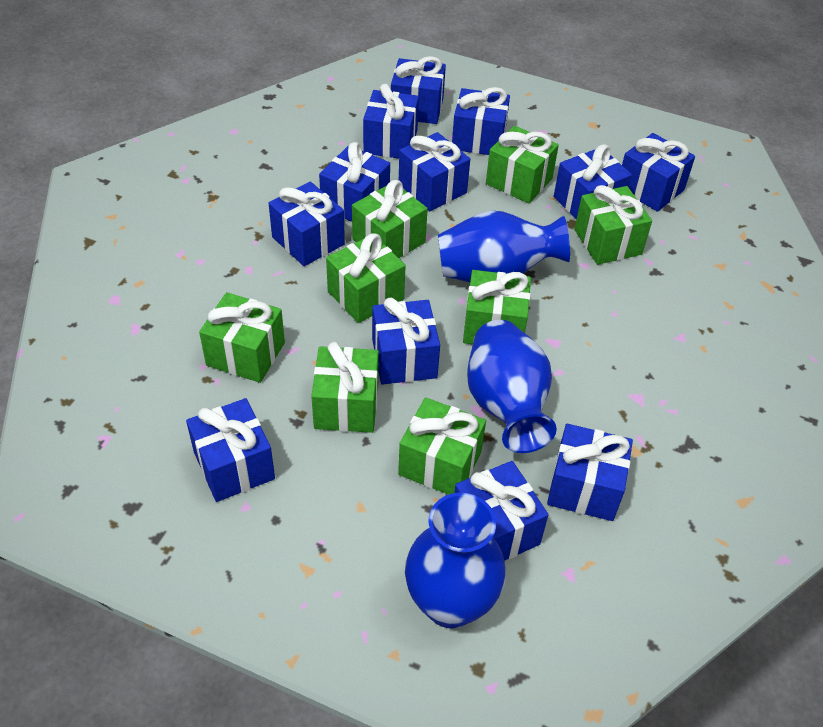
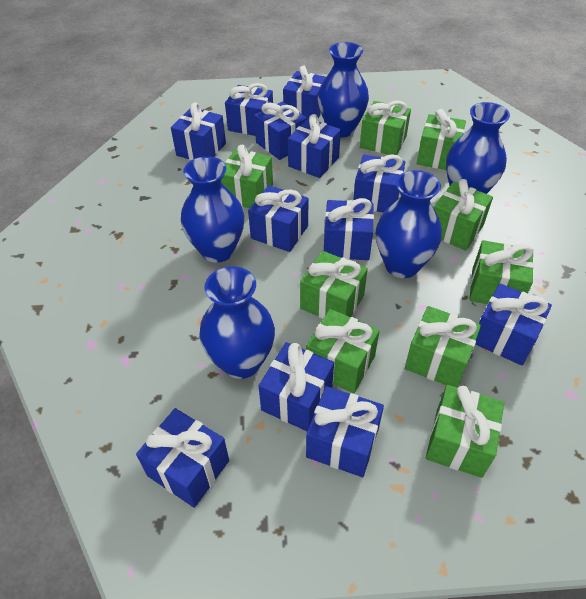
blue vase: 3 -> 5
green gift: 8 -> 9

